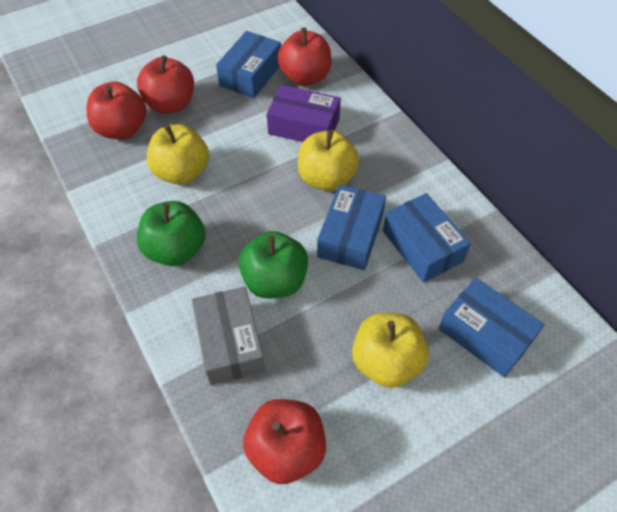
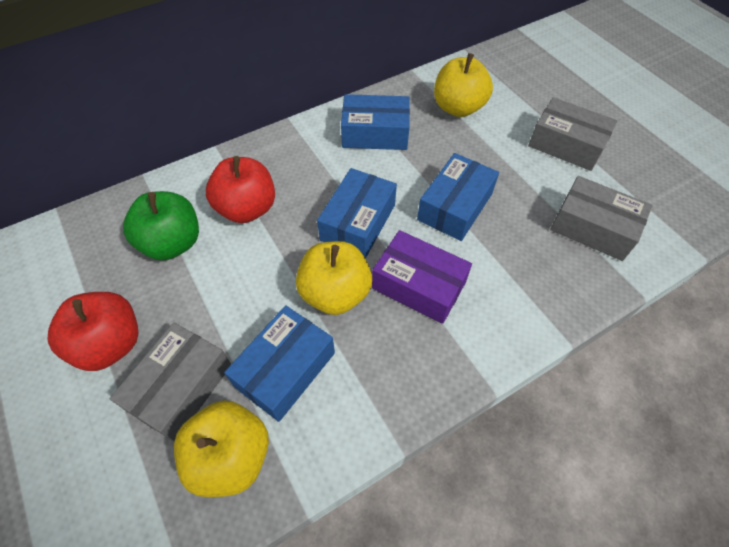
green apple: 2 -> 1
grey box: 1 -> 3
red apple: 4 -> 2

